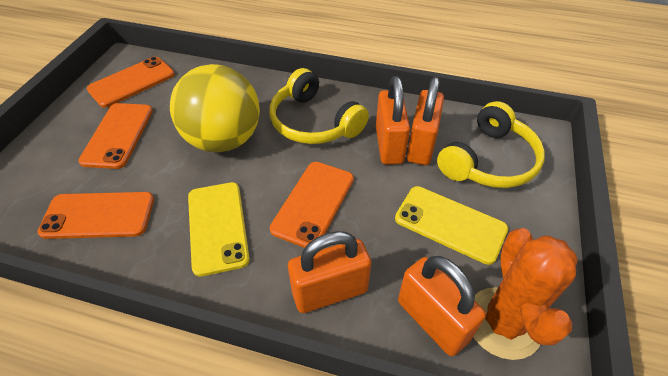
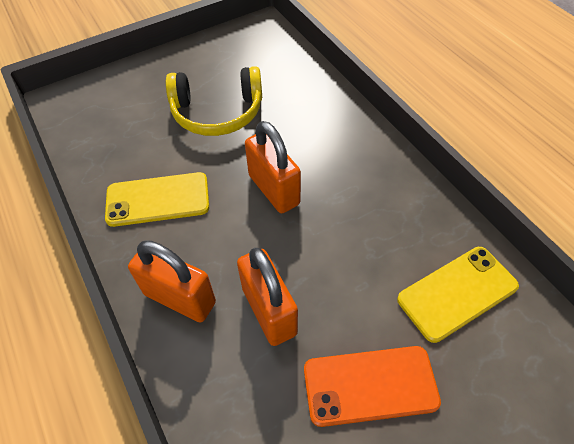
orange cactus: 1 -> 0
orange padlock: 4 -> 3
orange phone: 4 -> 1
yellow ball: 1 -> 0
yellow headphones: 2 -> 1

